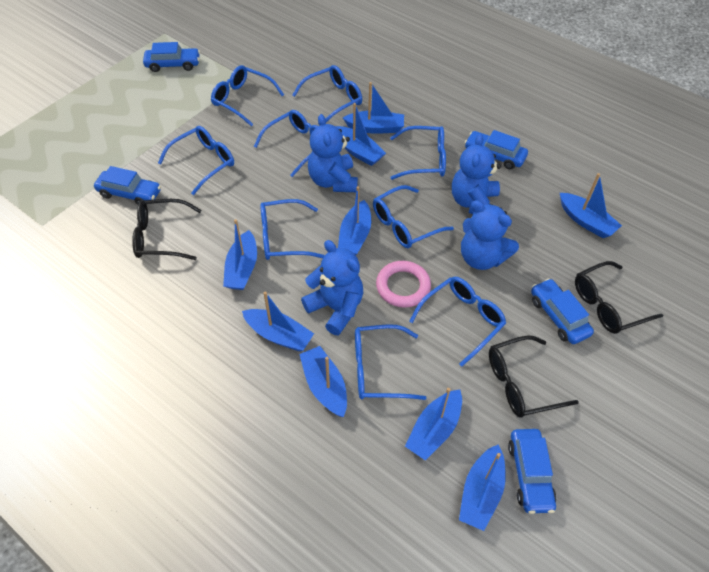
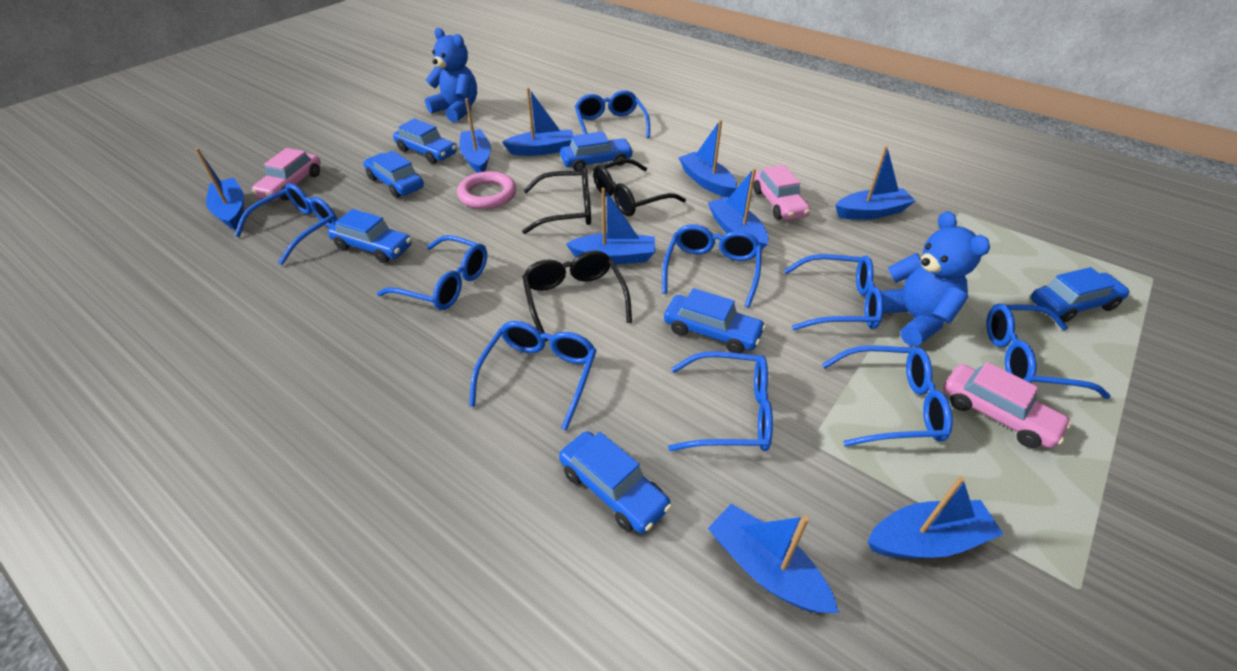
blue car: 5 -> 7
blue teddy bear: 4 -> 2
pink car: 0 -> 3

